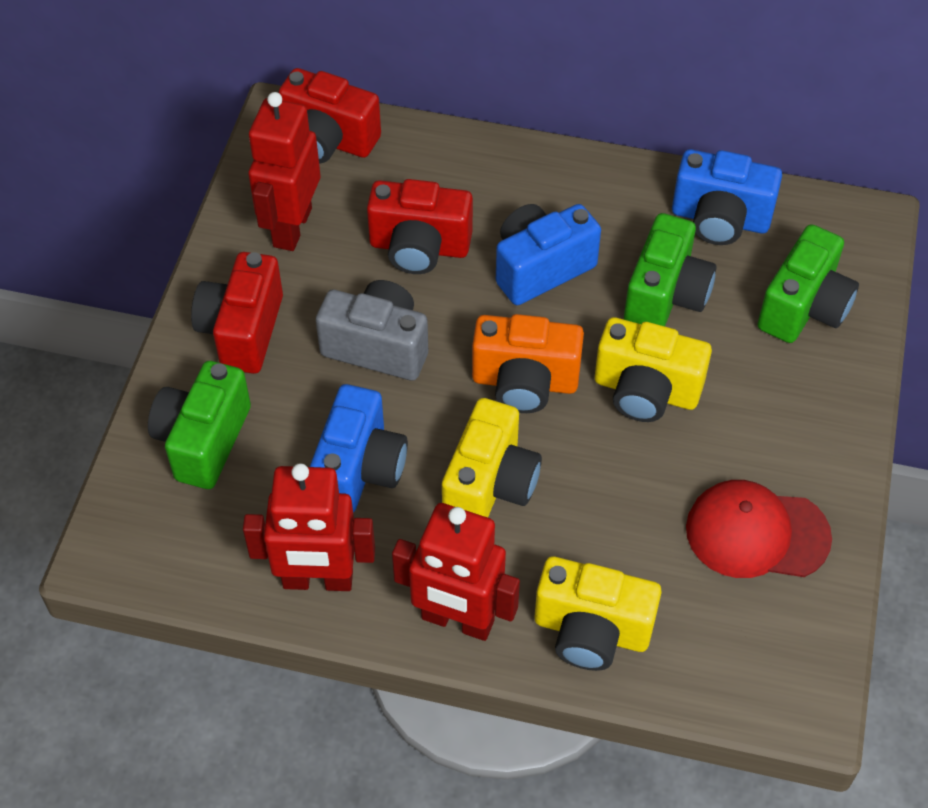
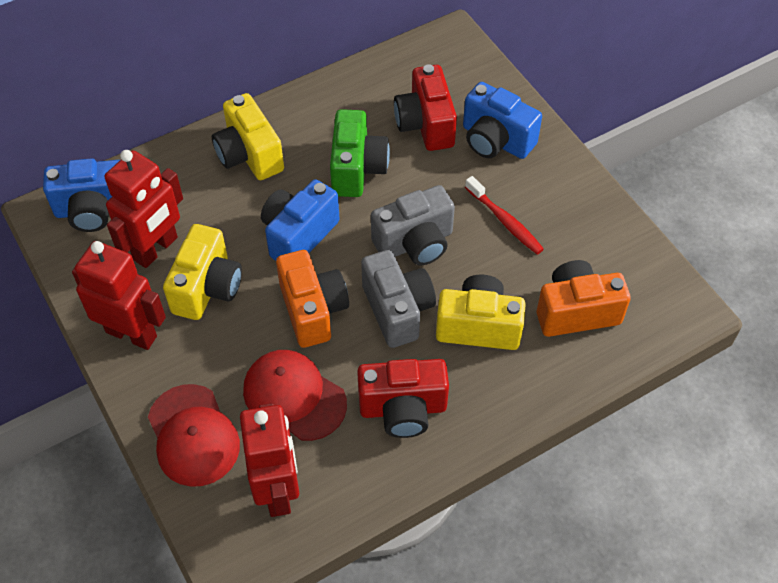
green camera: 3 -> 1
grey camera: 1 -> 2
orange camera: 1 -> 2
red camera: 3 -> 2
red cap: 1 -> 2
red toothbrush: 0 -> 1

